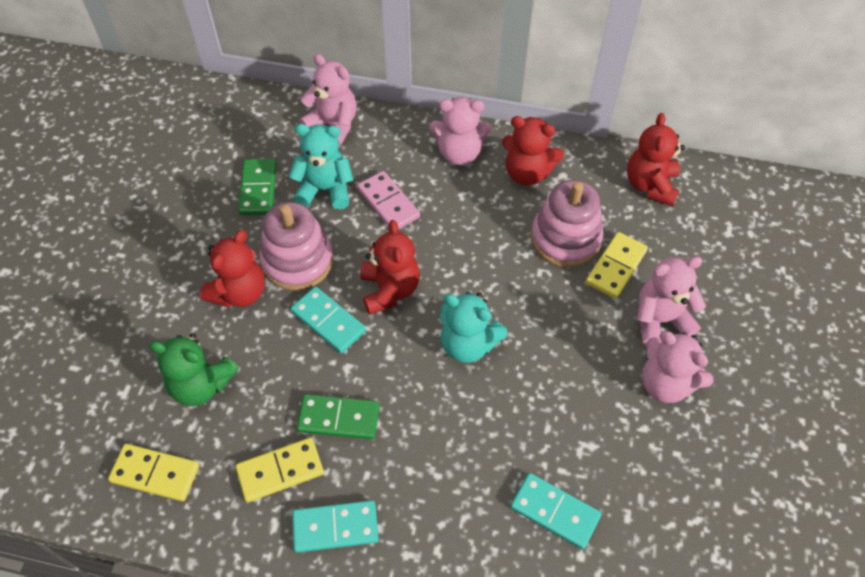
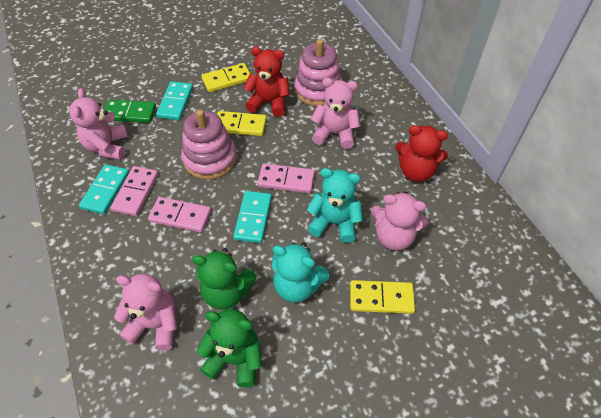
green domino: 2 -> 1
green teddy bear: 1 -> 2
pink domino: 1 -> 3
red teddy bear: 4 -> 2

